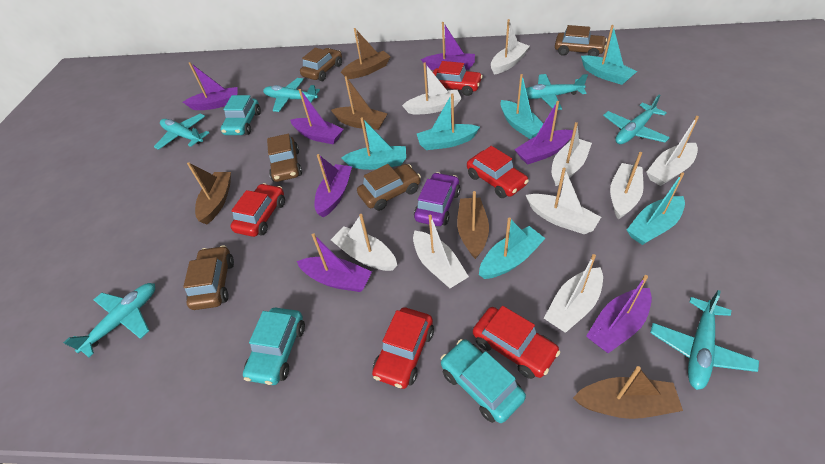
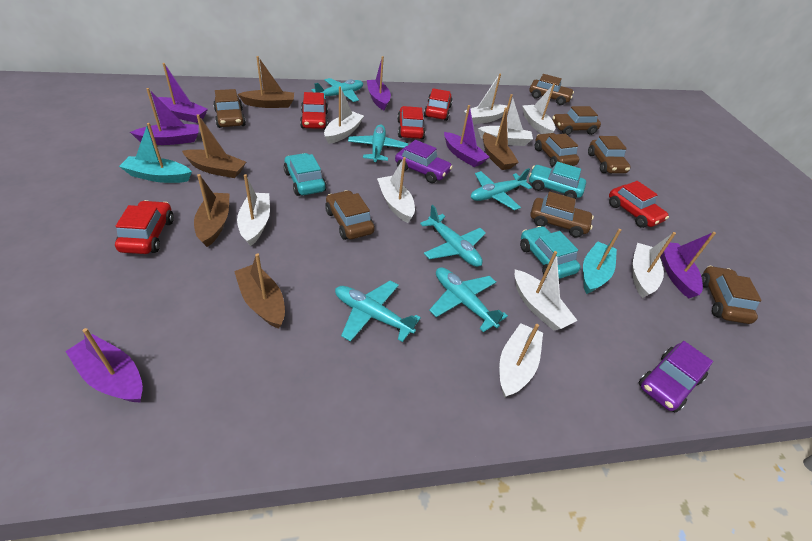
brown car: 5 -> 8
purple boat: 7 -> 6
purple car: 1 -> 2
turquoise boat: 6 -> 2

